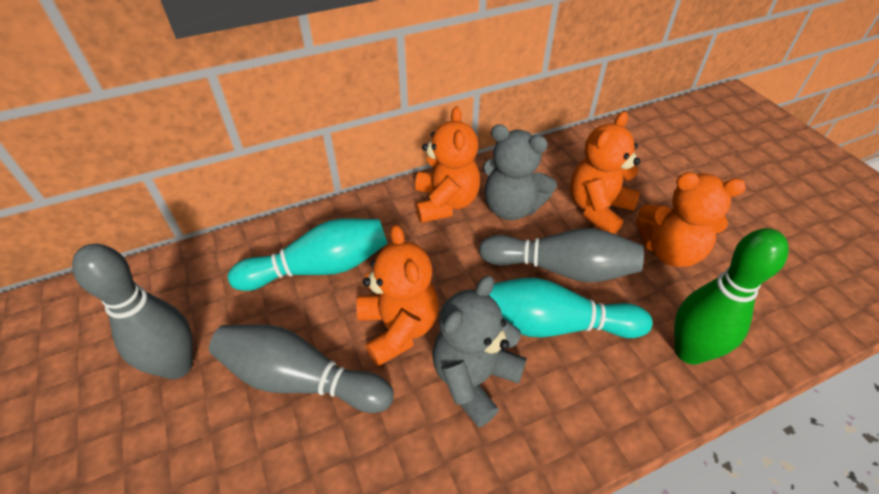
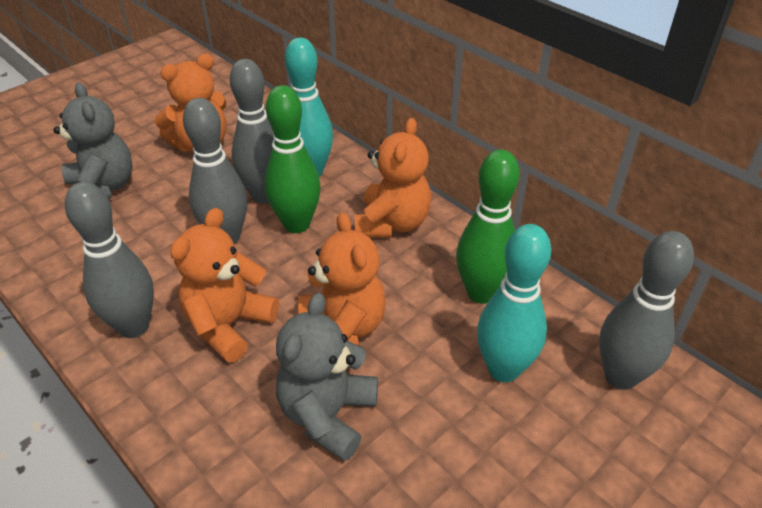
green bowling pin: 1 -> 2
grey bowling pin: 3 -> 4

